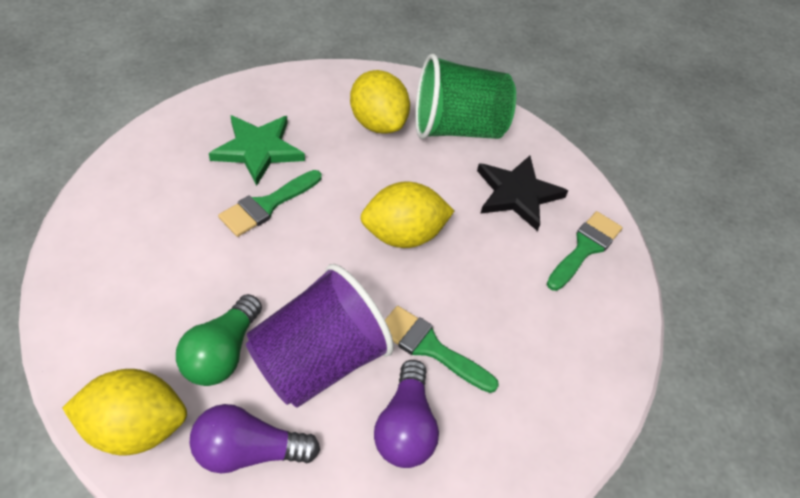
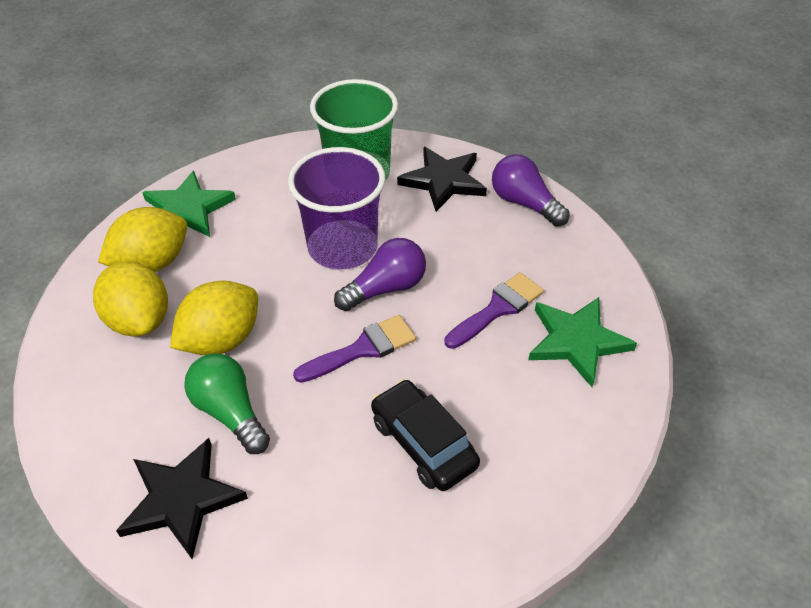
black car: 0 -> 1
black star: 1 -> 2
green brush: 3 -> 0
green star: 1 -> 2
purple brush: 0 -> 2

